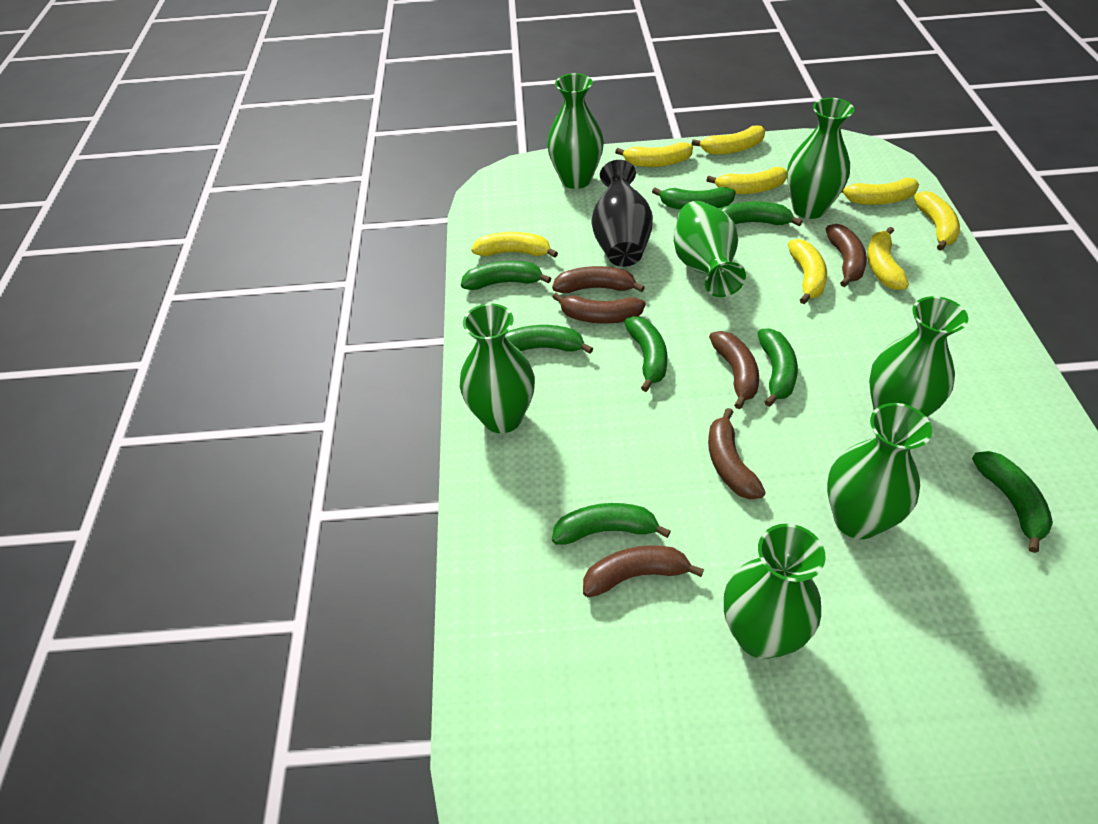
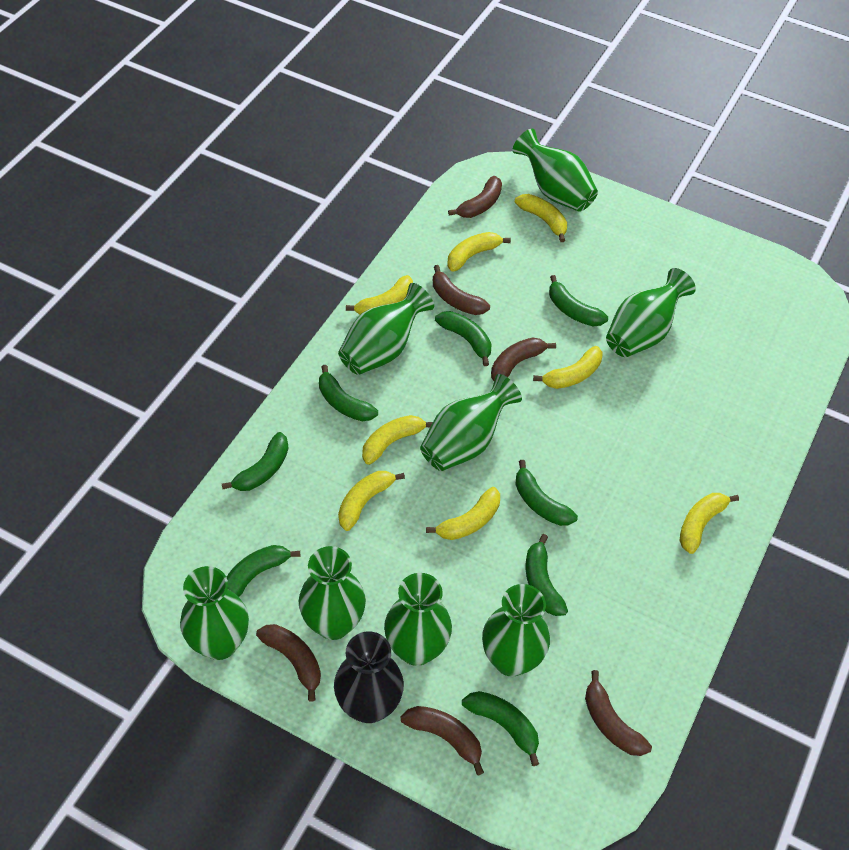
green vase: 7 -> 8

